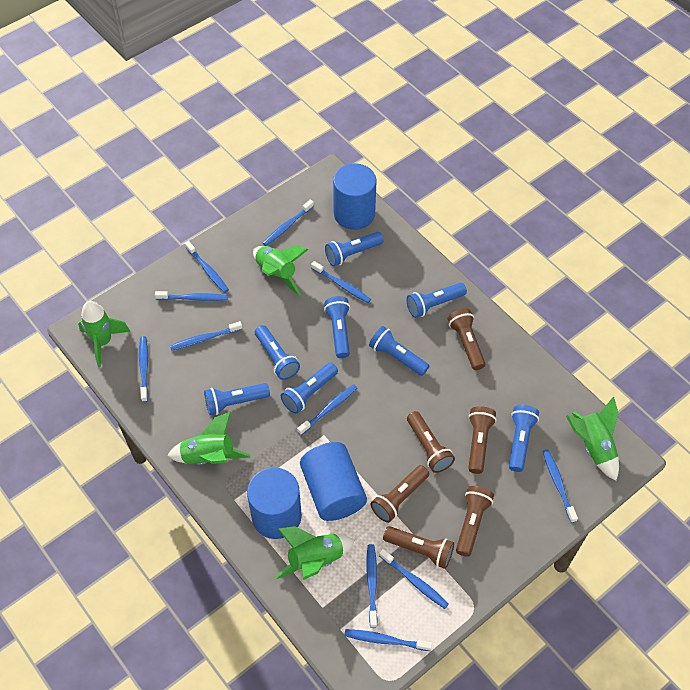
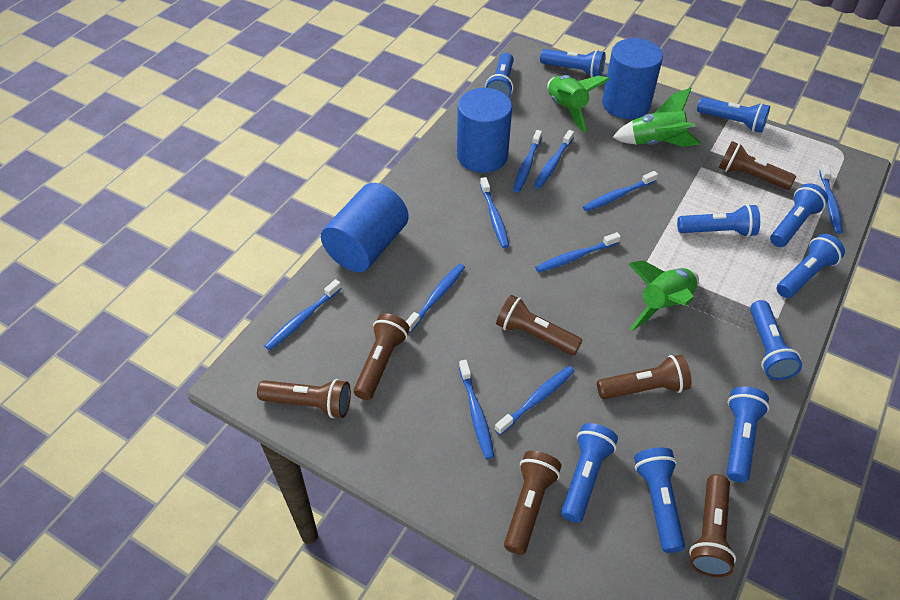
blue flashlight: 8 -> 10
blue toothbrush: 11 -> 10
brown flashlight: 6 -> 7
green rocket: 5 -> 3

